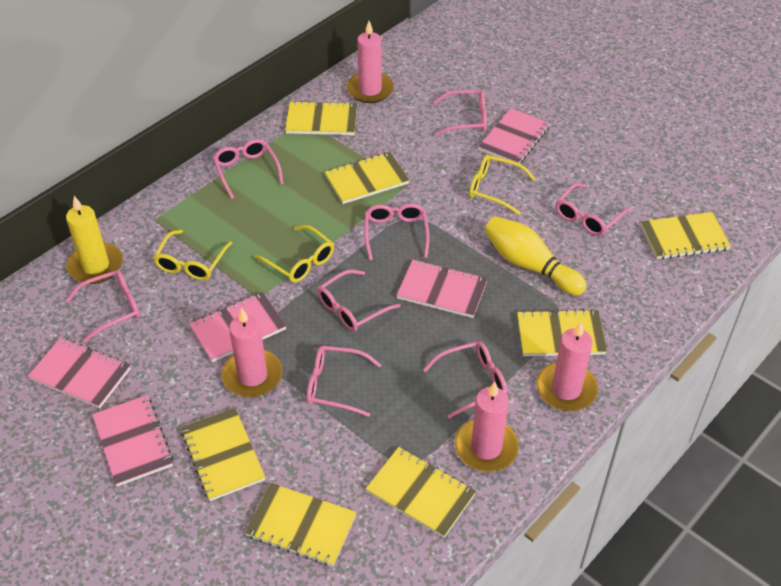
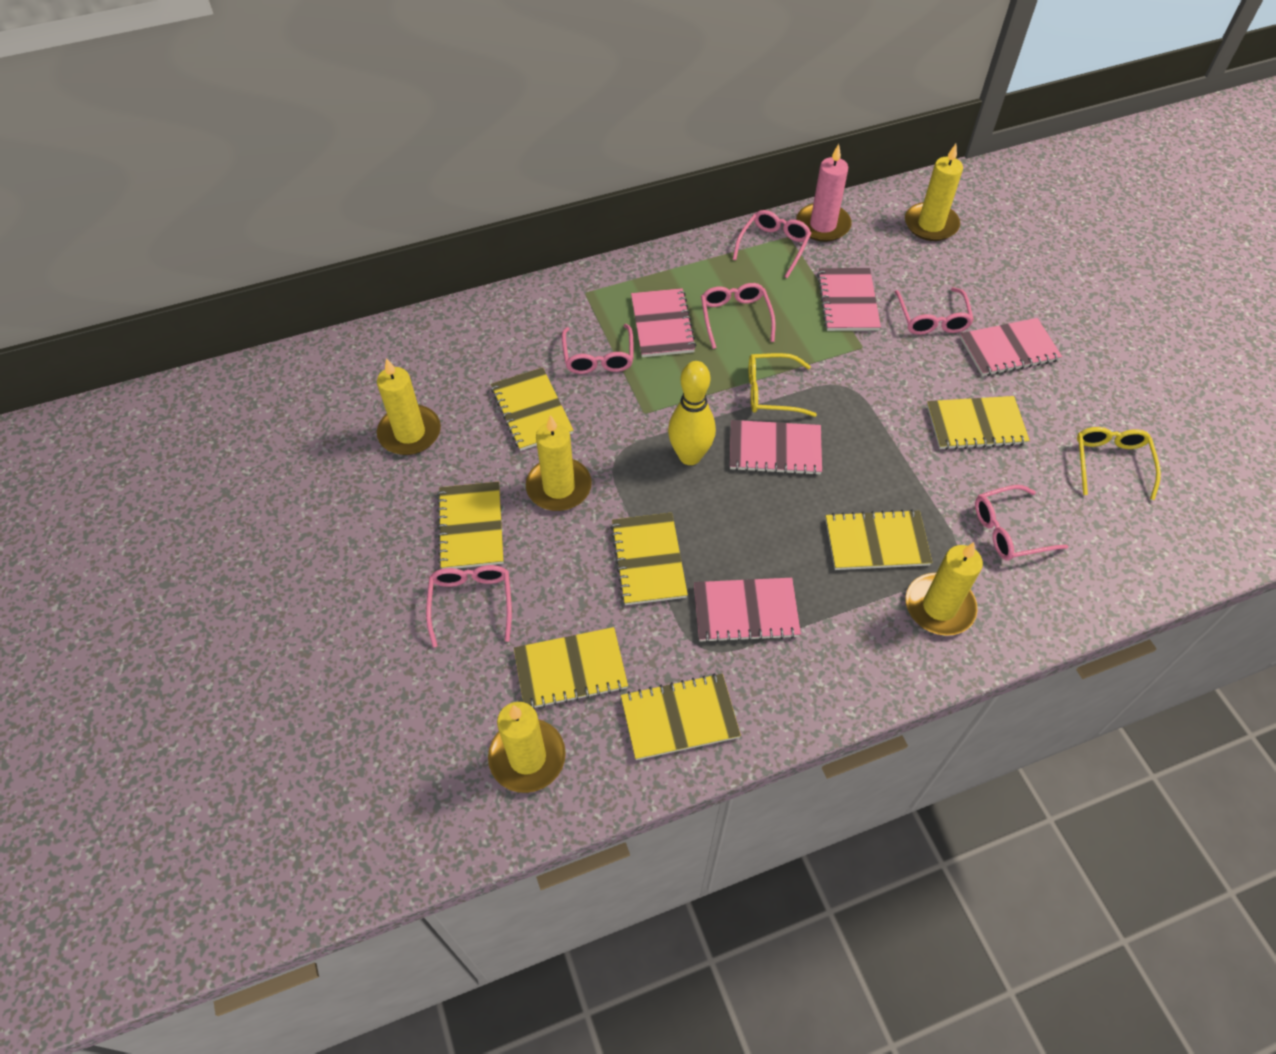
pink candle: 4 -> 1
pink glasses: 8 -> 6
yellow candle: 1 -> 5
yellow glasses: 3 -> 2

